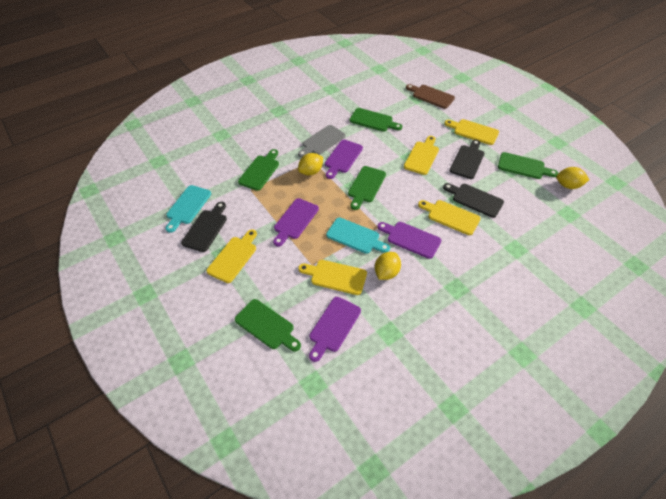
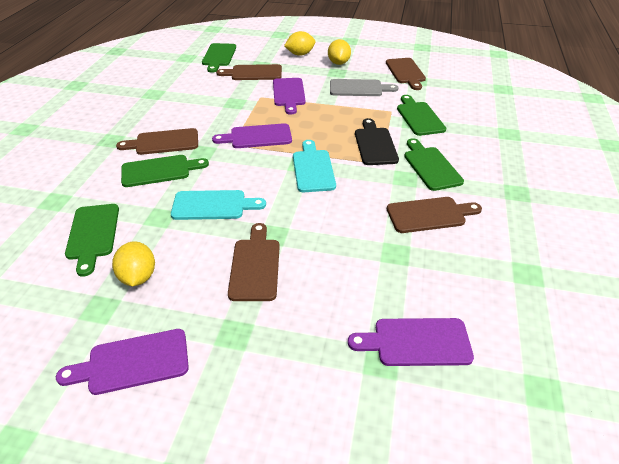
black cutting board: 3 -> 1
brown cutting board: 1 -> 5
yellow cutting board: 5 -> 0

